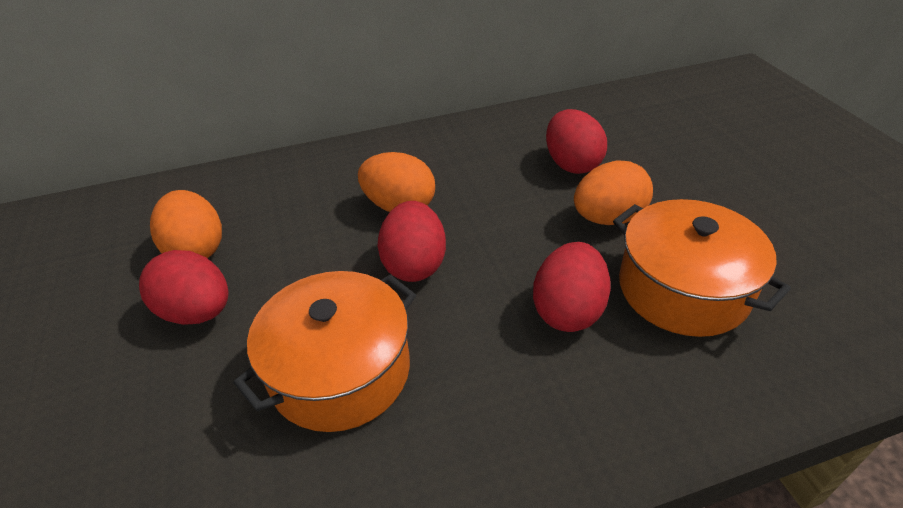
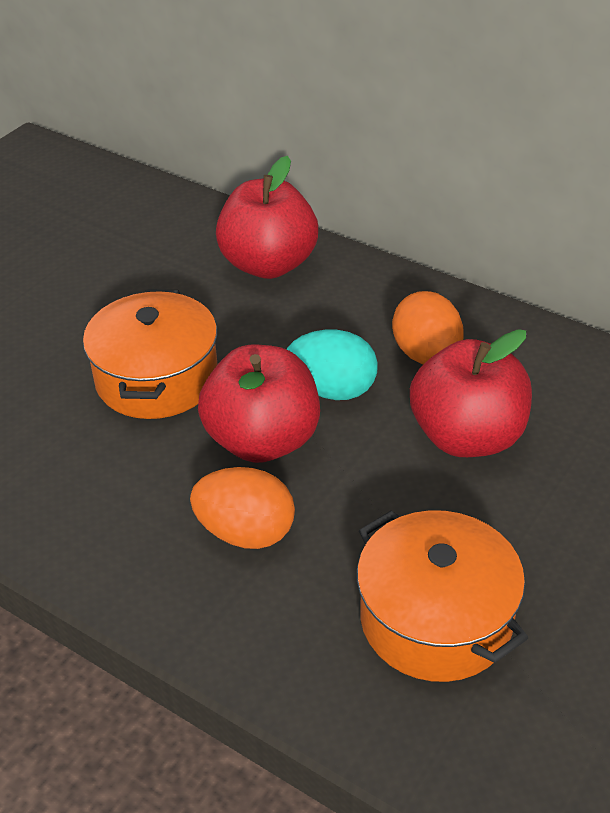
orange egg: 3 -> 2
red apple: 0 -> 3
red egg: 4 -> 0
turquoise egg: 0 -> 1

